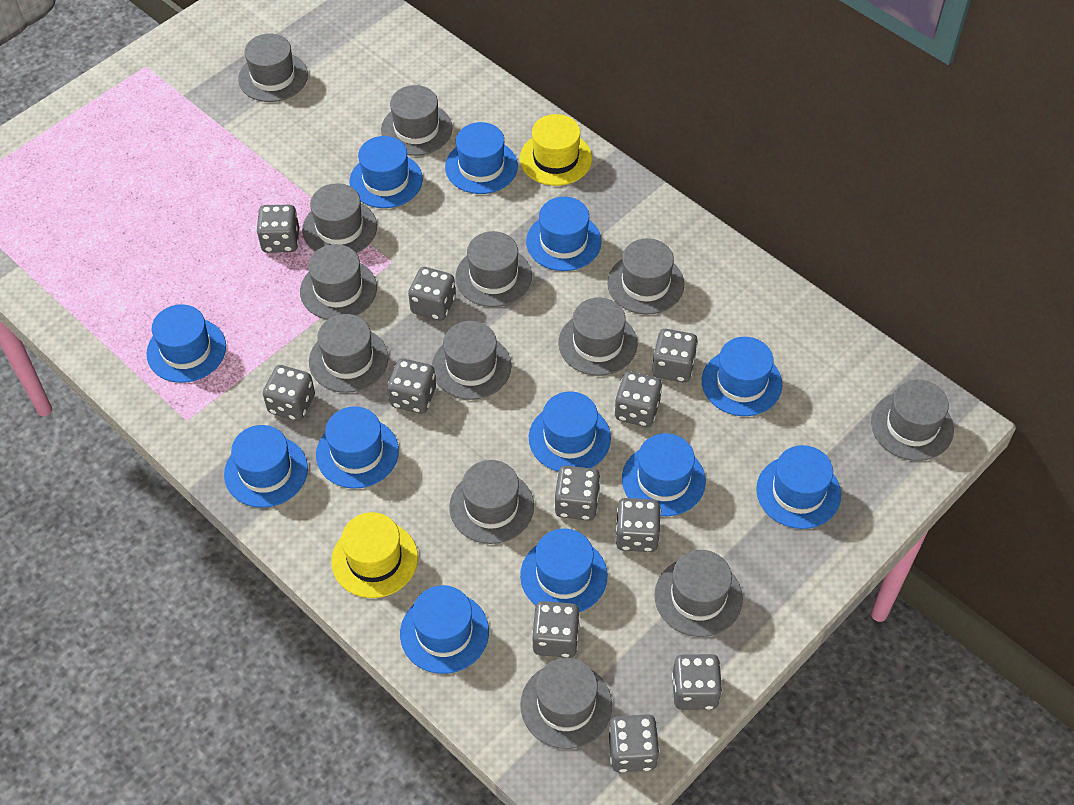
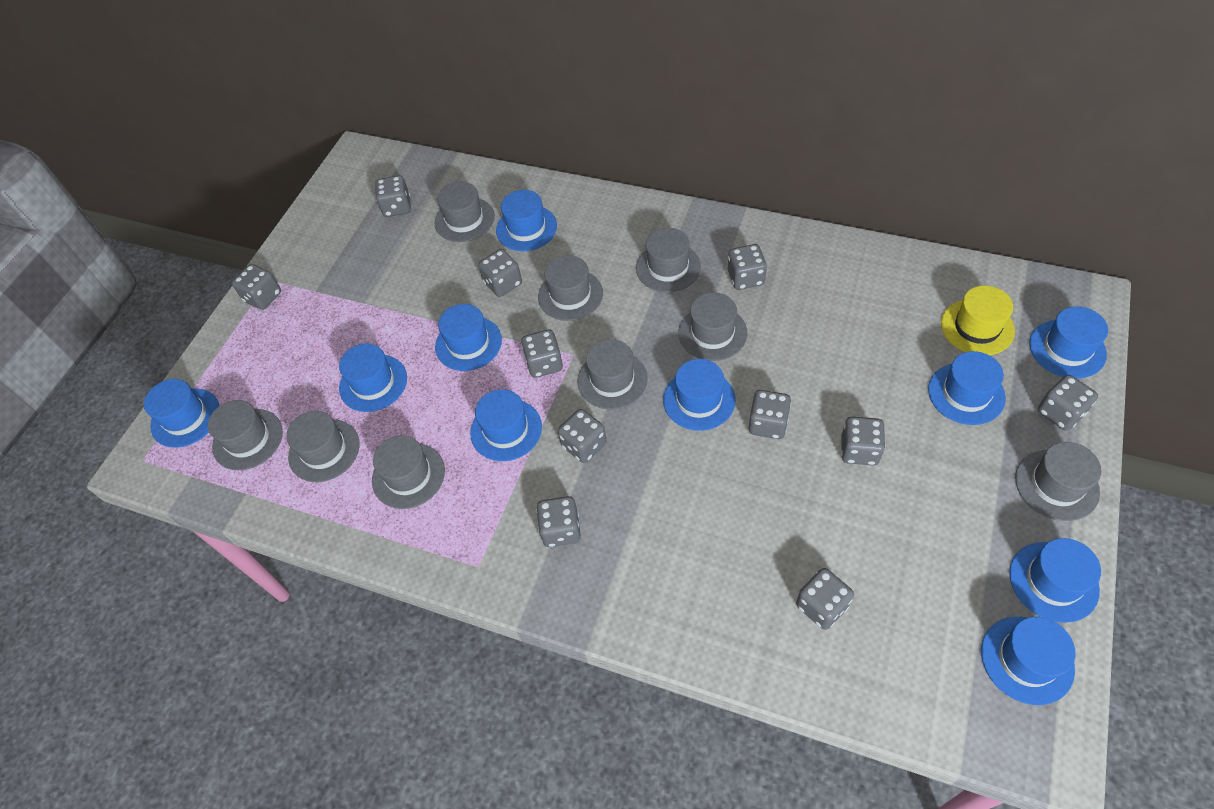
blue hat: 12 -> 10
grey hat: 13 -> 9
yellow hat: 2 -> 1

